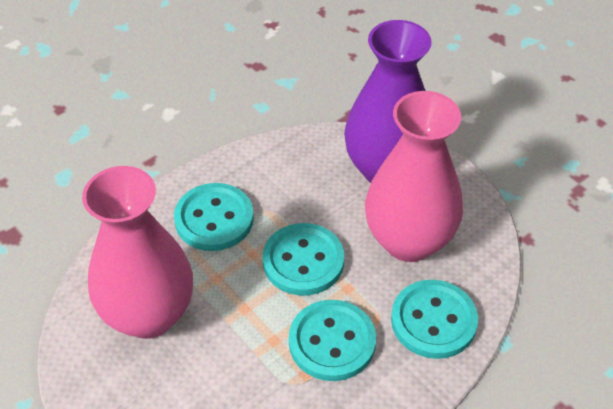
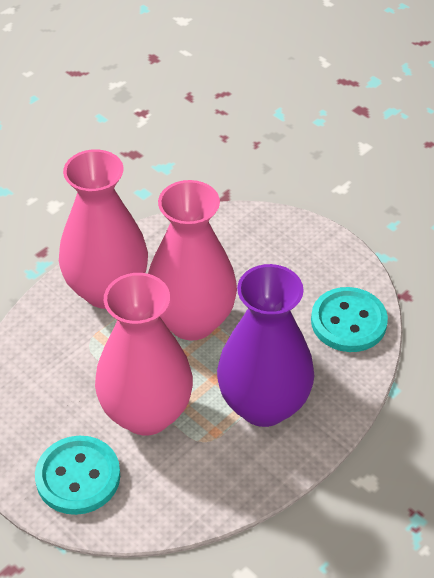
pink vase: 2 -> 3
turquoise button: 4 -> 2

